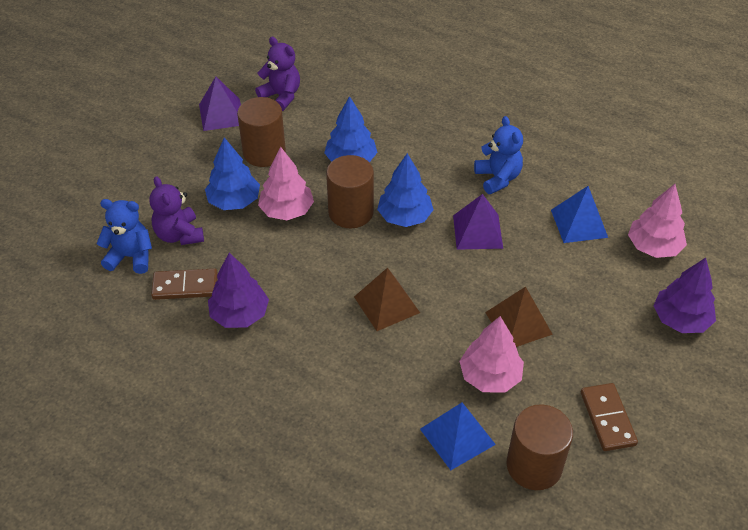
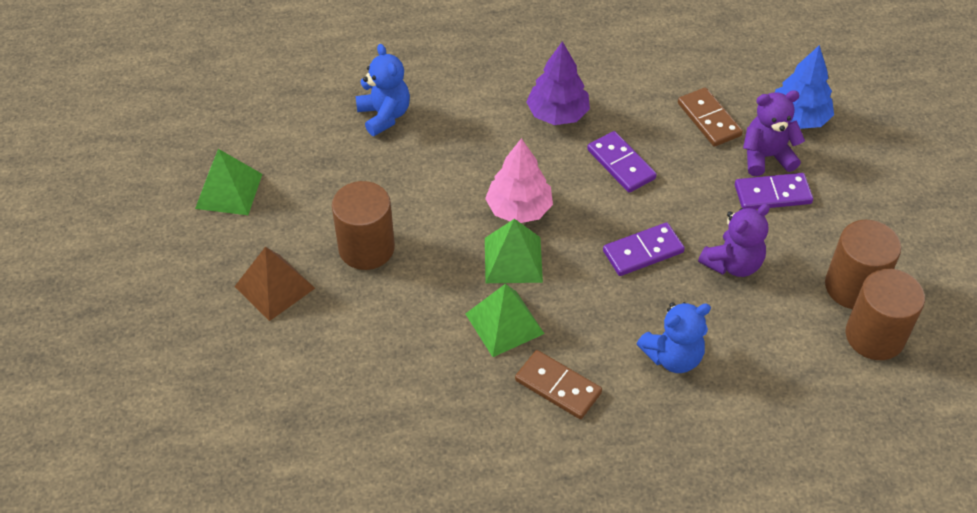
blue pyramid: 2 -> 0
blue tree: 3 -> 1
brown pyramid: 2 -> 1
green pyramid: 0 -> 3
pink tree: 3 -> 1
purple domino: 0 -> 3
purple pyramid: 2 -> 0
purple tree: 2 -> 1

